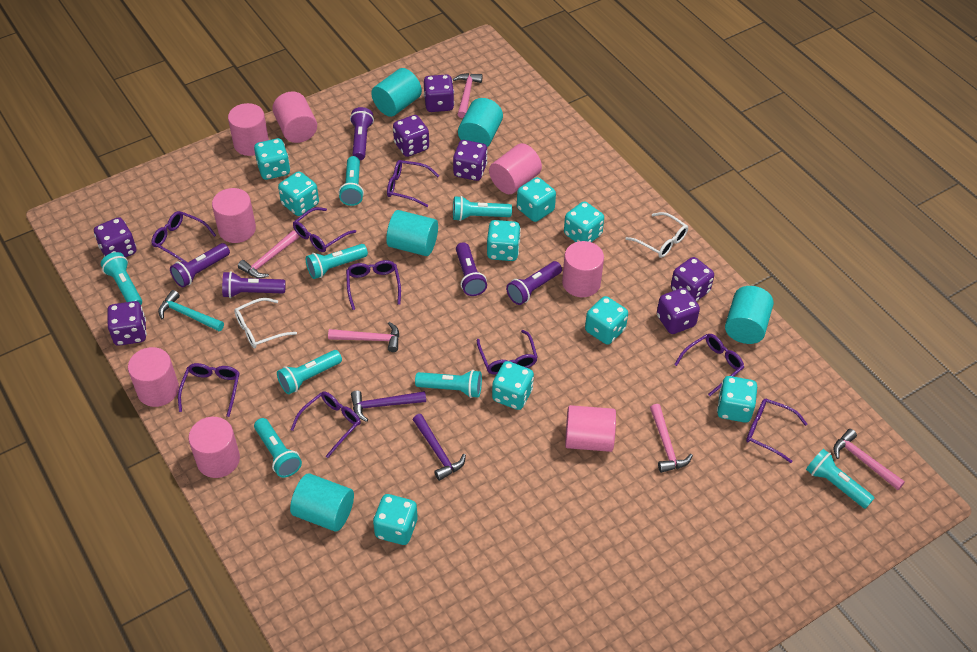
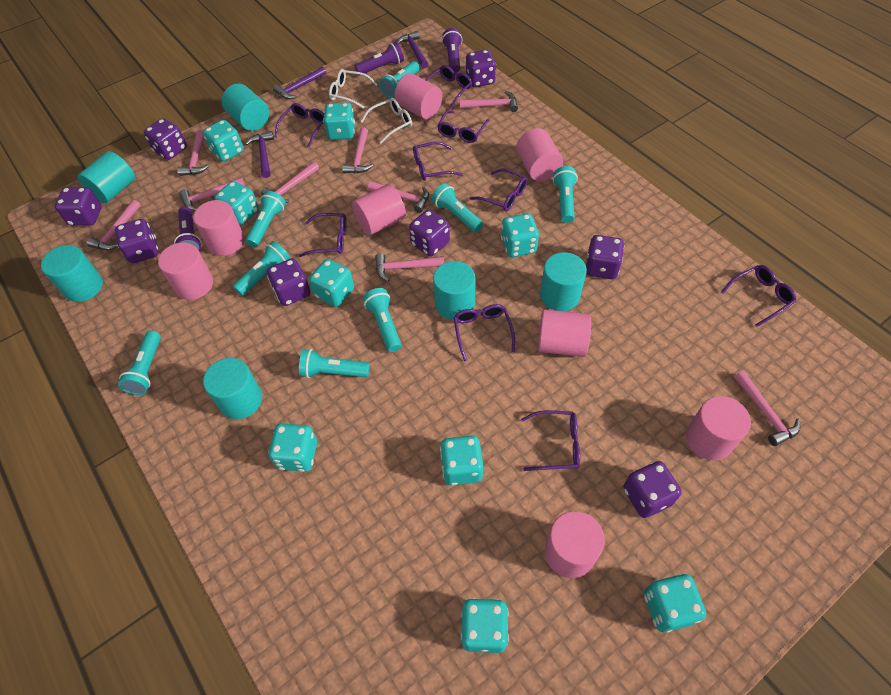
pink hammer: 5 -> 9
purple dice: 7 -> 8
purple flashlight: 5 -> 3
purple hammer: 2 -> 3
turquoise cylinder: 5 -> 6
turquoise hammer: 1 -> 0

